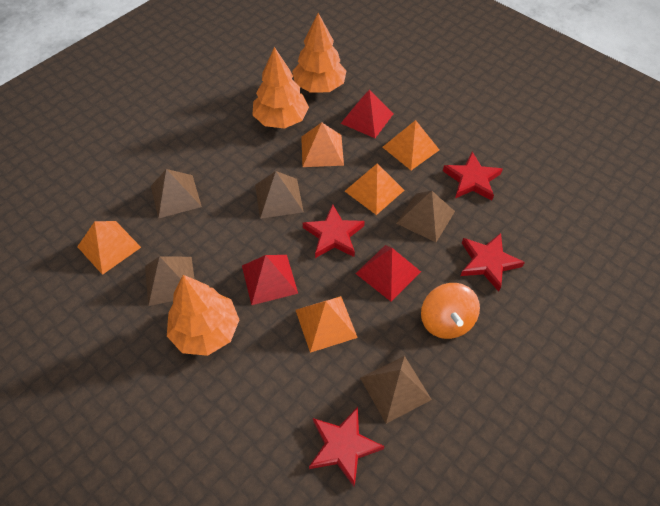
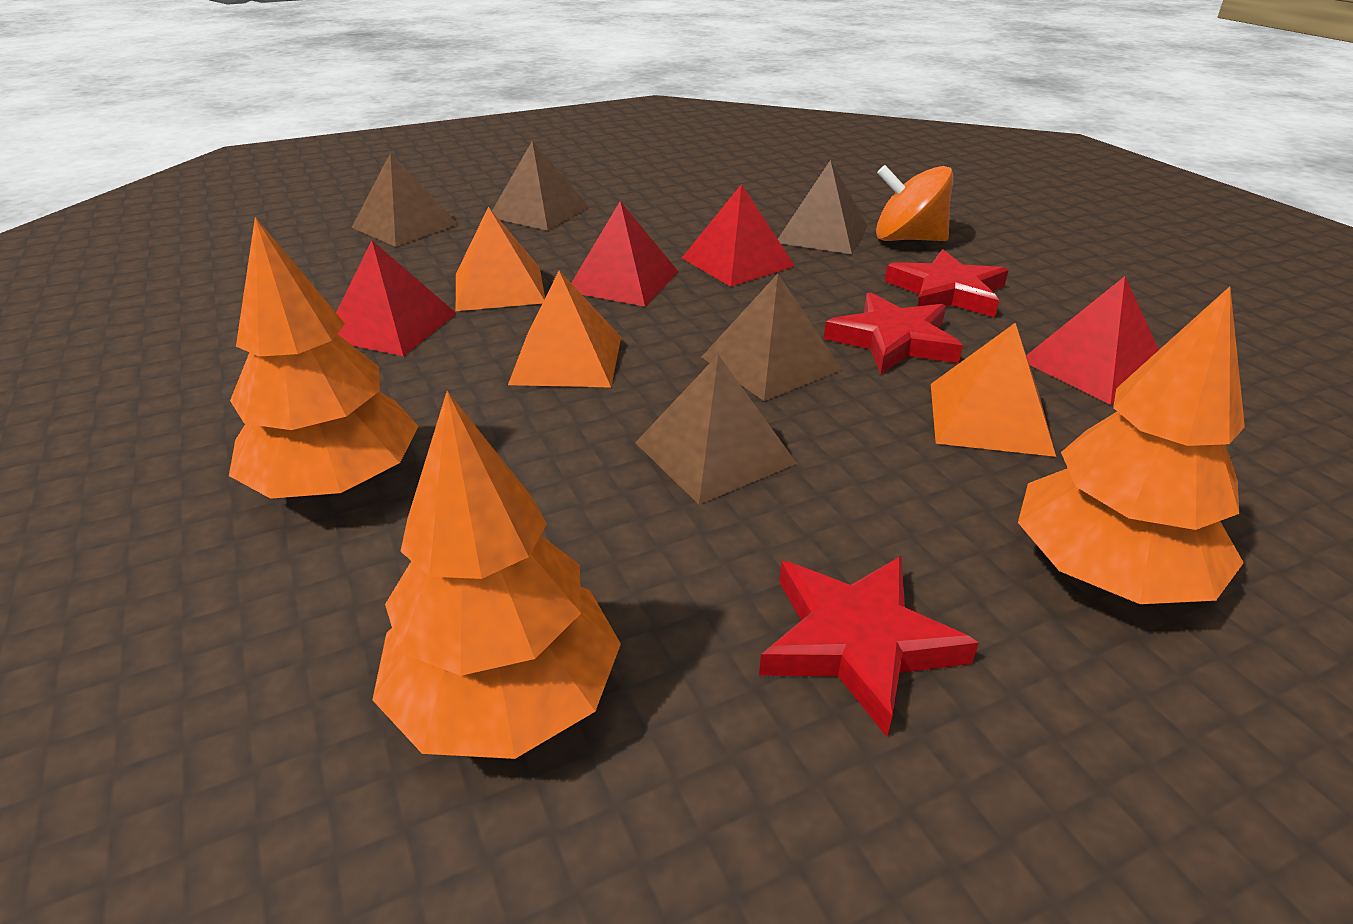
orange pyramid: 5 -> 3
red pyramid: 3 -> 4
red star: 4 -> 3

